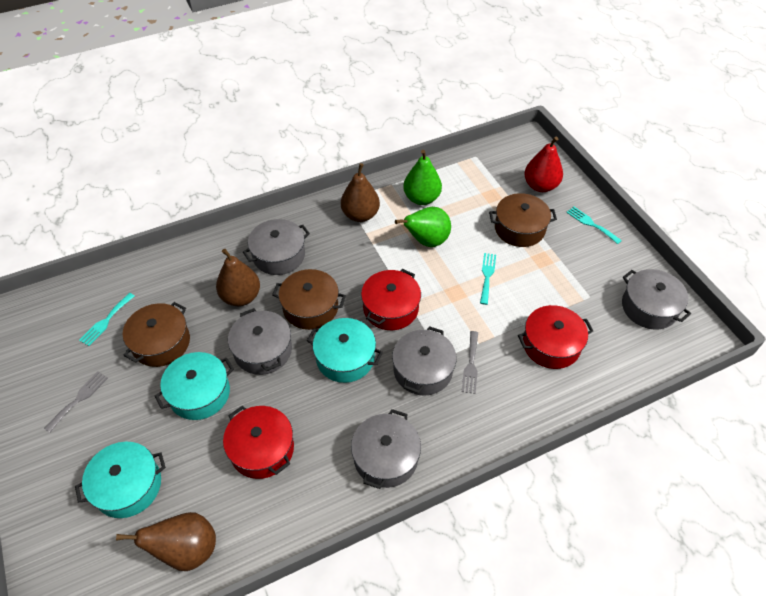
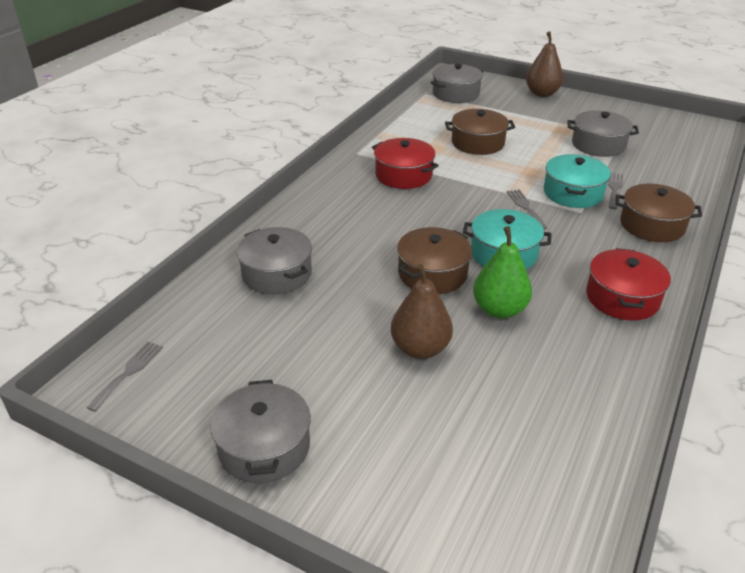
brown pear: 3 -> 2
green pear: 2 -> 1
grey fork: 2 -> 3
grey pot: 5 -> 4
red pear: 1 -> 0
red pot: 3 -> 2
turquoise fork: 3 -> 0
turquoise pot: 3 -> 2

